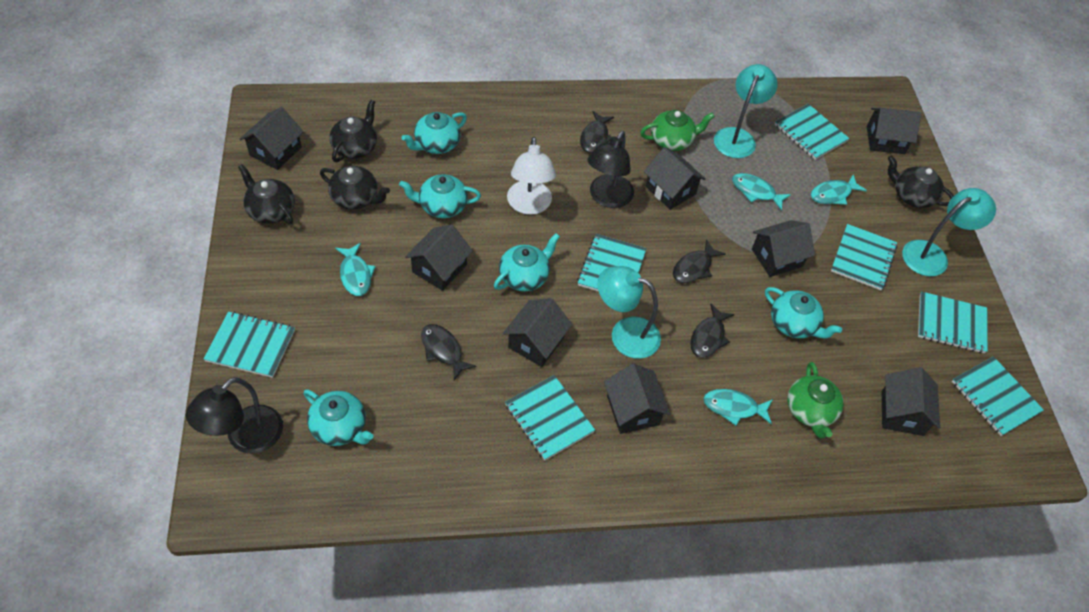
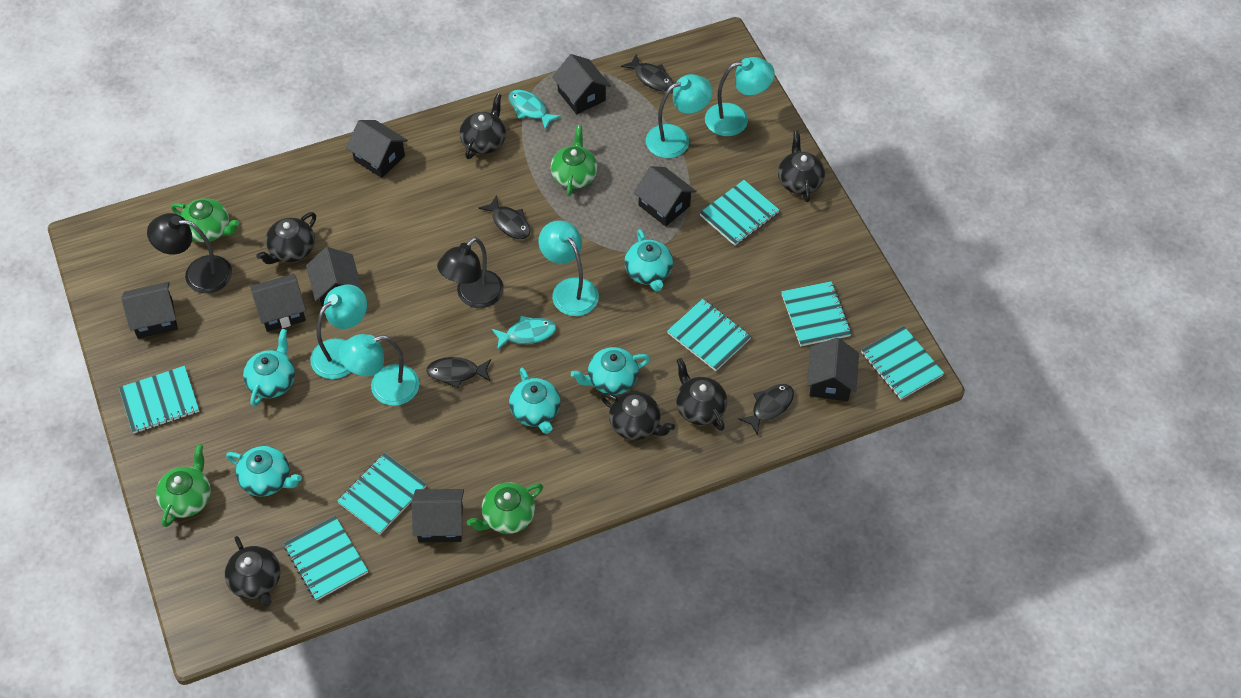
black teapot: 4 -> 6
green teapot: 2 -> 4
turquoise fish: 4 -> 2
turquoise lamp: 3 -> 5
white lamp: 1 -> 0

